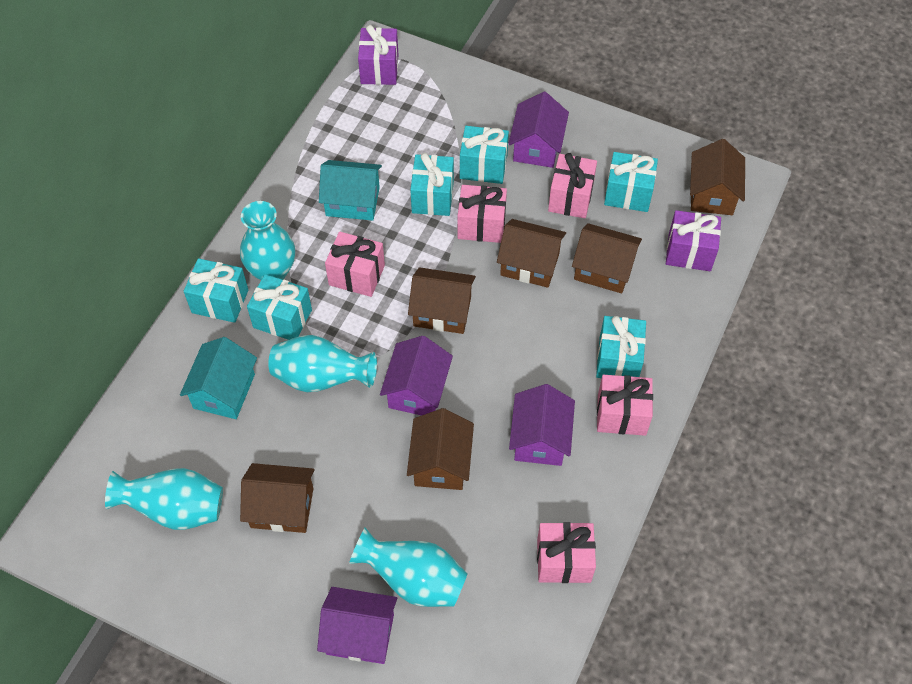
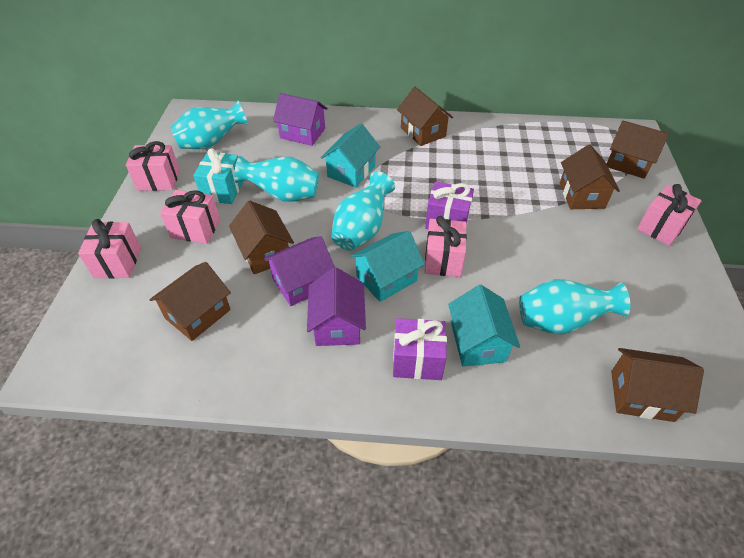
purple house: 4 -> 3
turquoise gift: 6 -> 1
turquoise house: 2 -> 3

